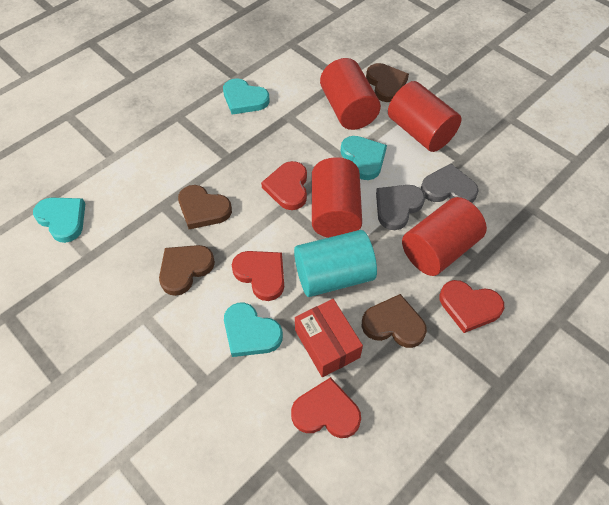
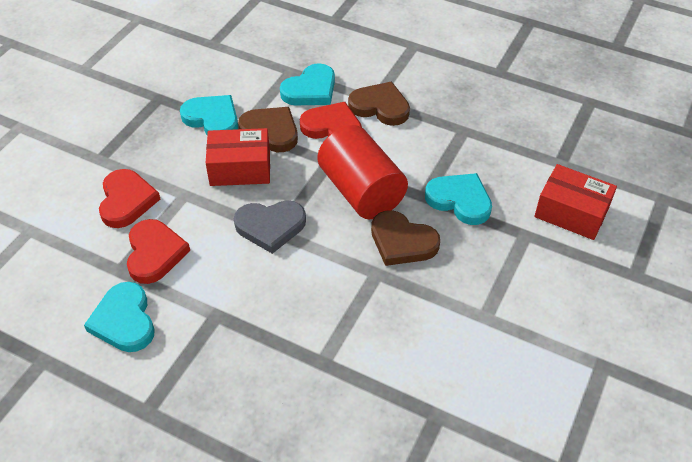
brown heart: 4 -> 3
grey heart: 2 -> 1
red box: 1 -> 2
red cylinder: 4 -> 1
red heart: 4 -> 3
turquoise cylinder: 1 -> 0

